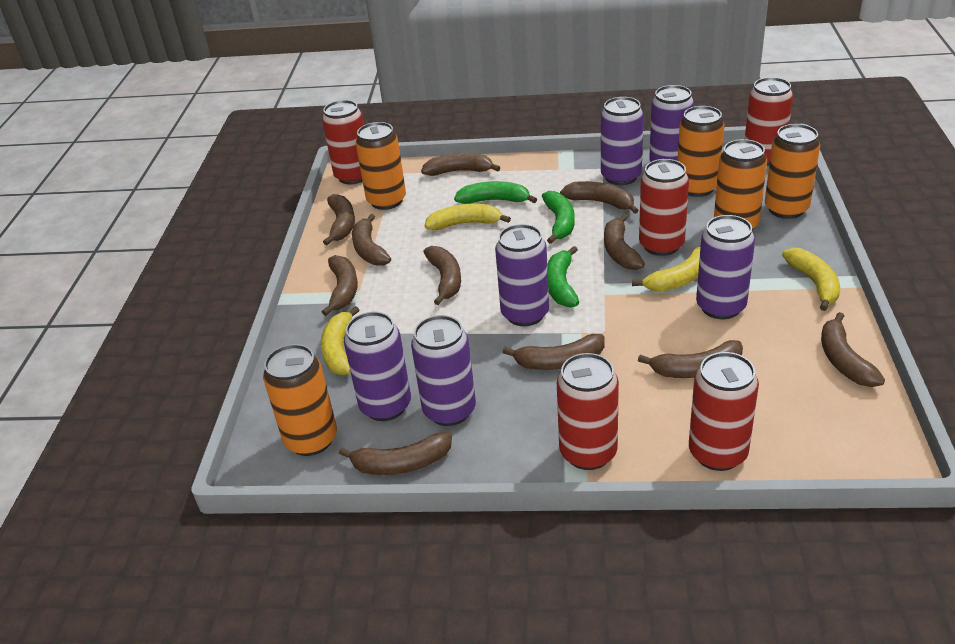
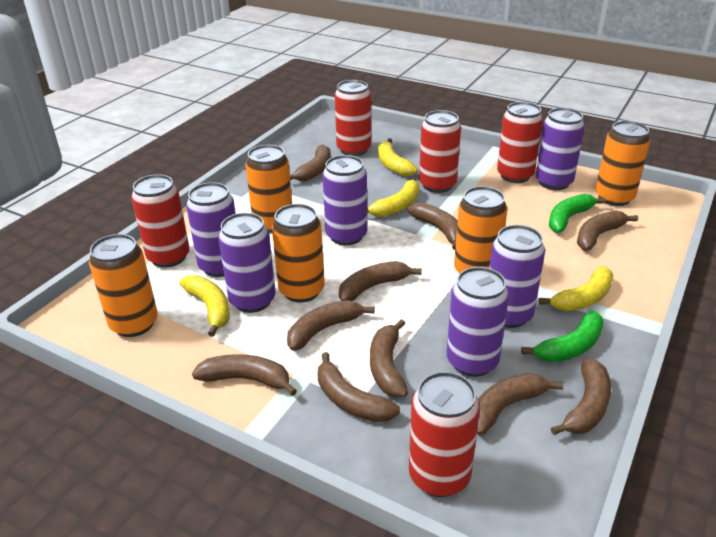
brown banana: 11 -> 10
green banana: 3 -> 2

